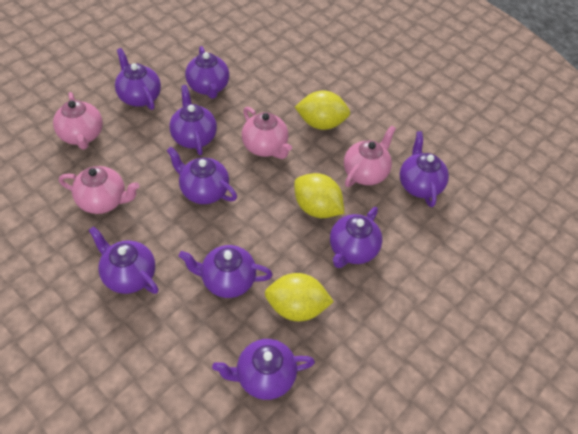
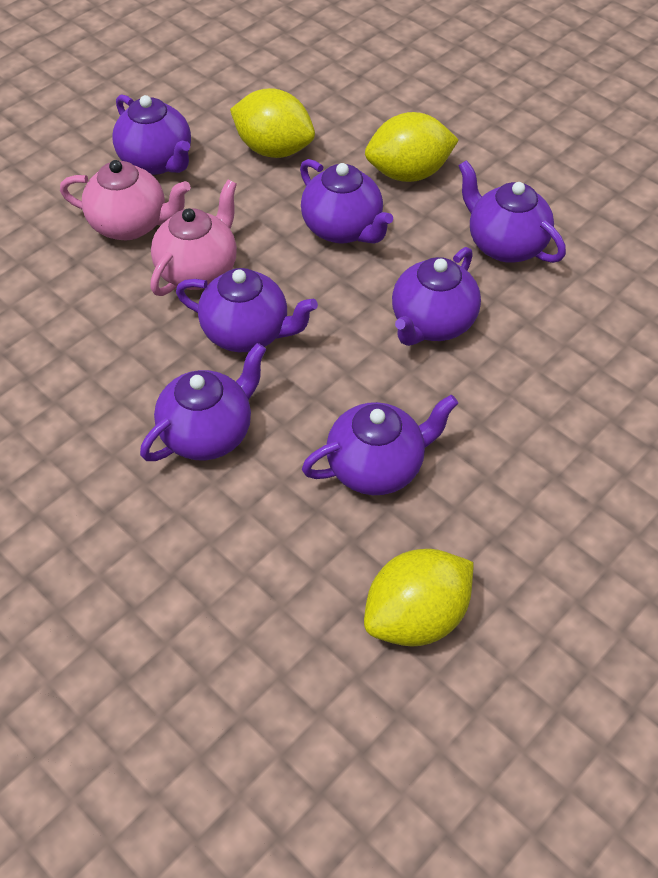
pink teapot: 4 -> 2
purple teapot: 9 -> 7

